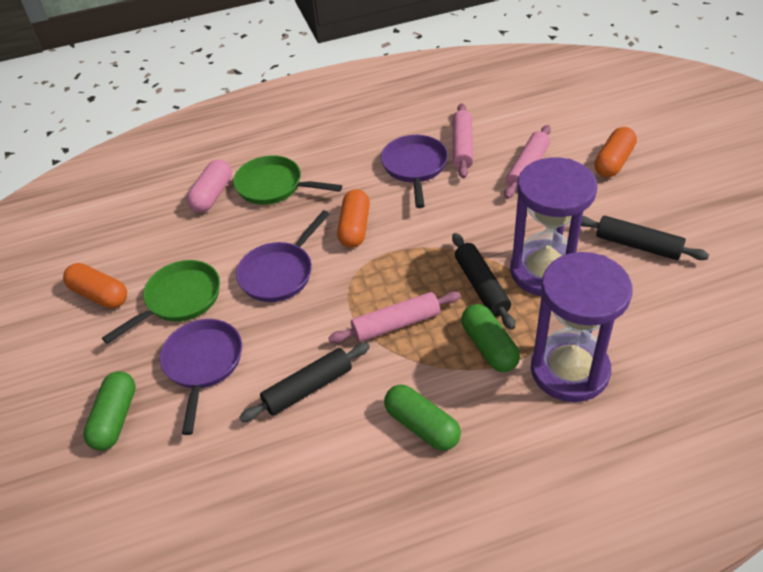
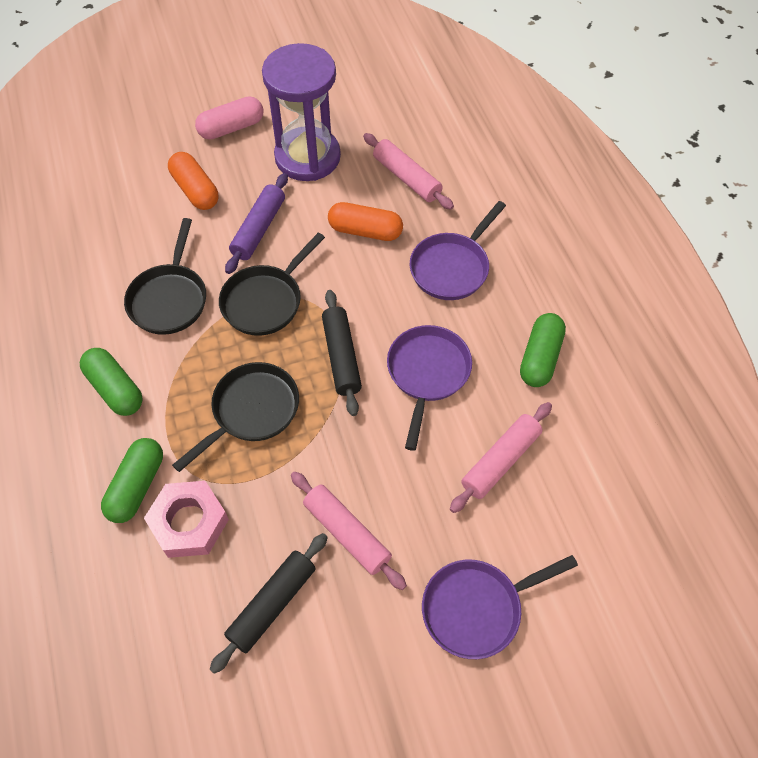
black pan: 0 -> 3
black rolling pin: 3 -> 2
green pan: 2 -> 0
orange capsule: 3 -> 2
pink nut: 0 -> 1
purple hourglass: 2 -> 1
purple rolling pin: 0 -> 1

